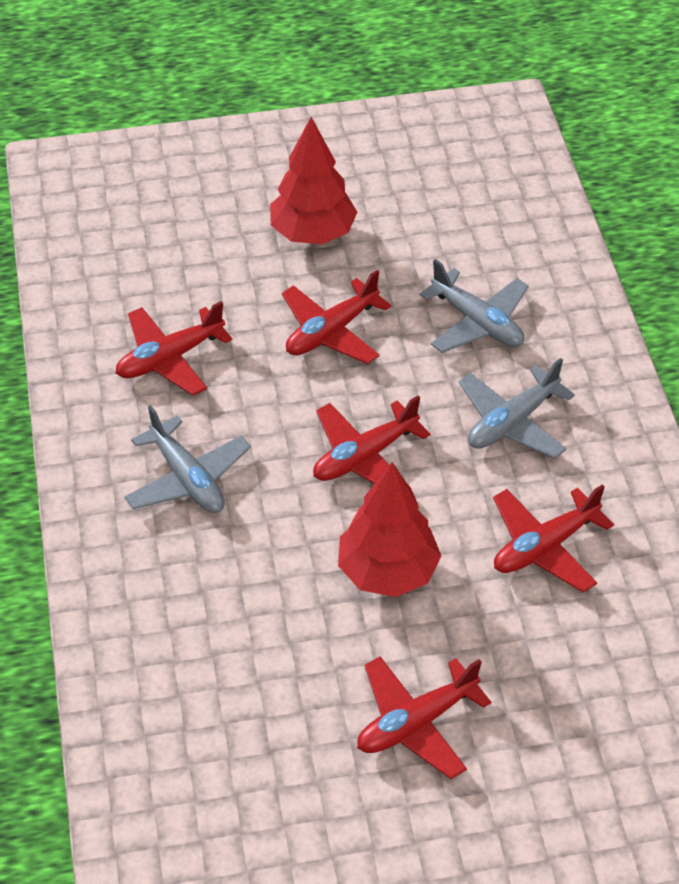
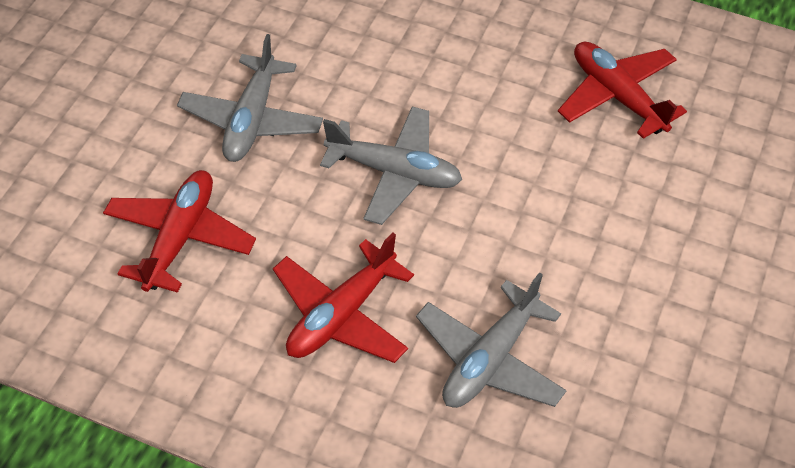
red plane: 5 -> 3
red tree: 2 -> 0

